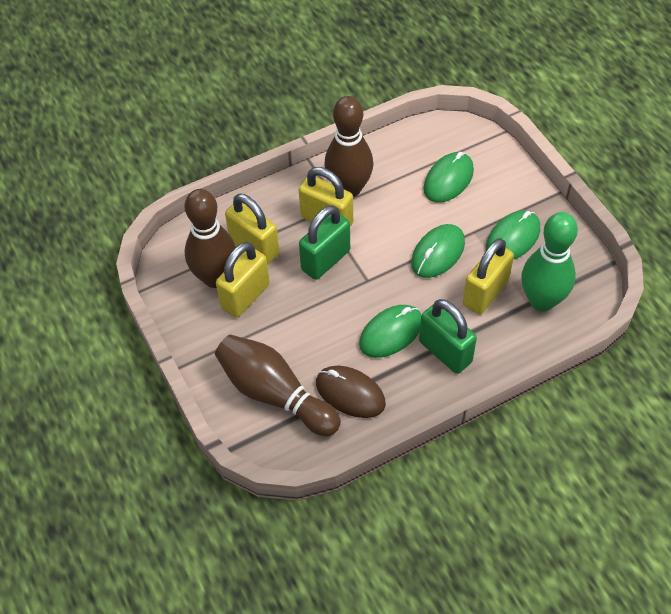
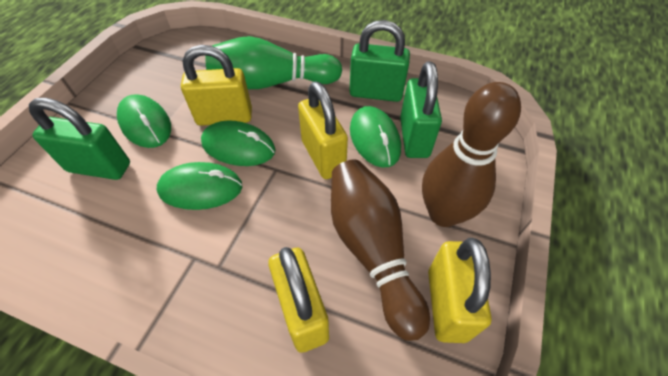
brown bowling pin: 3 -> 2
brown mouse: 1 -> 0
green padlock: 2 -> 3

